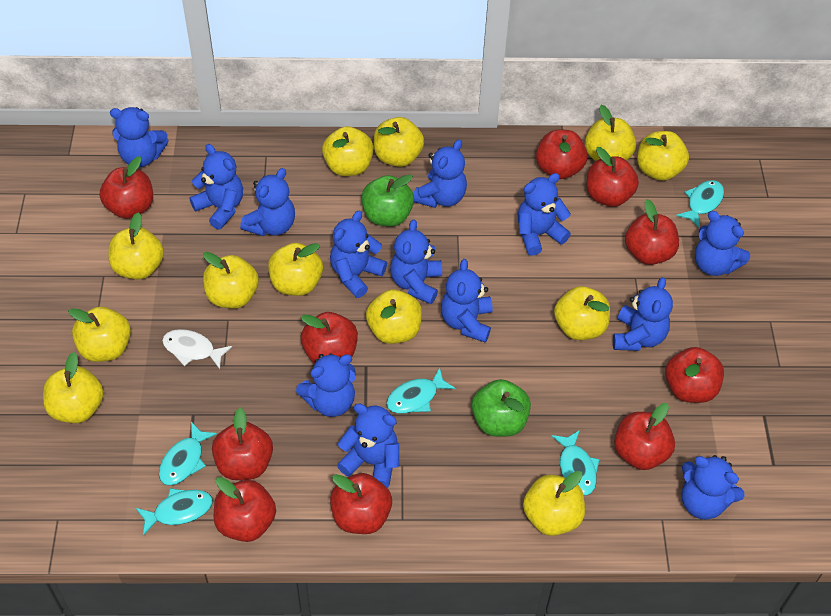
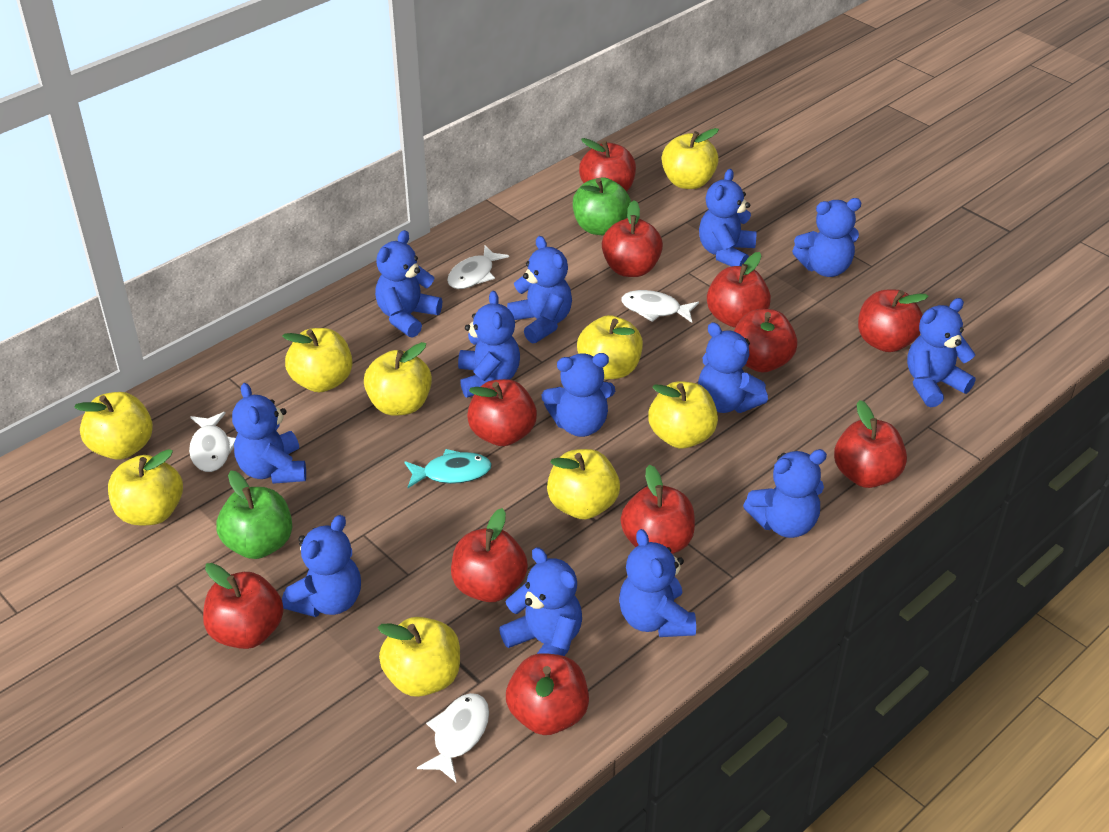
red apple: 10 -> 11
turquoise fish: 5 -> 1
white fish: 1 -> 4
yellow apple: 12 -> 9

